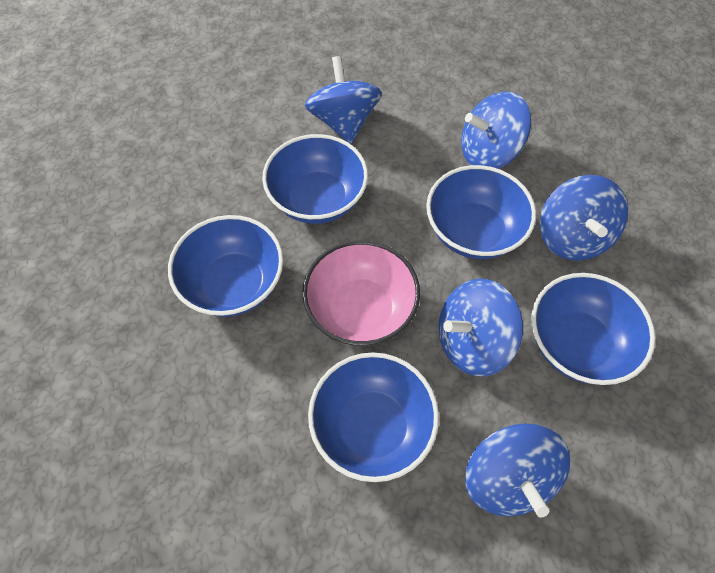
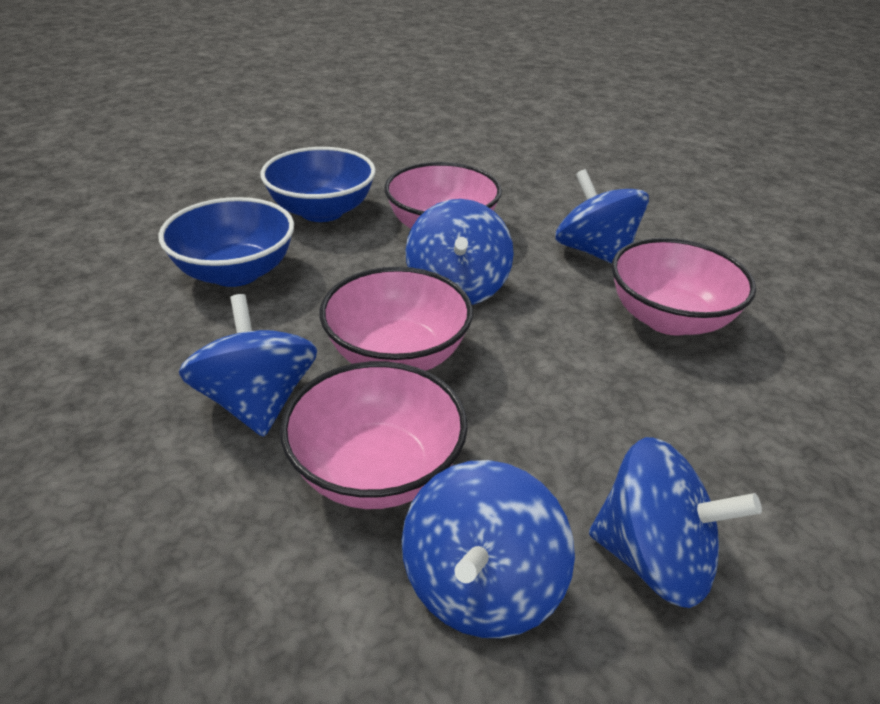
blue bowl: 5 -> 2
pink bowl: 1 -> 4

